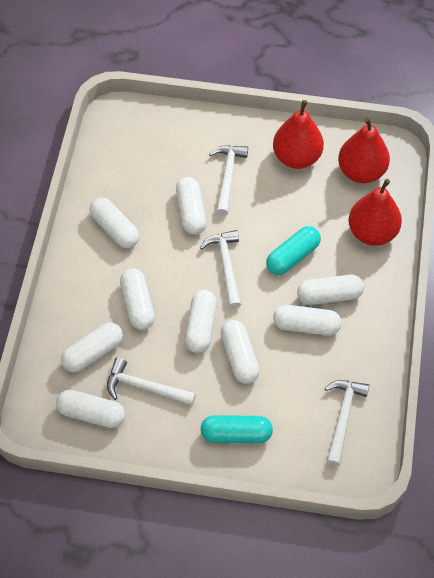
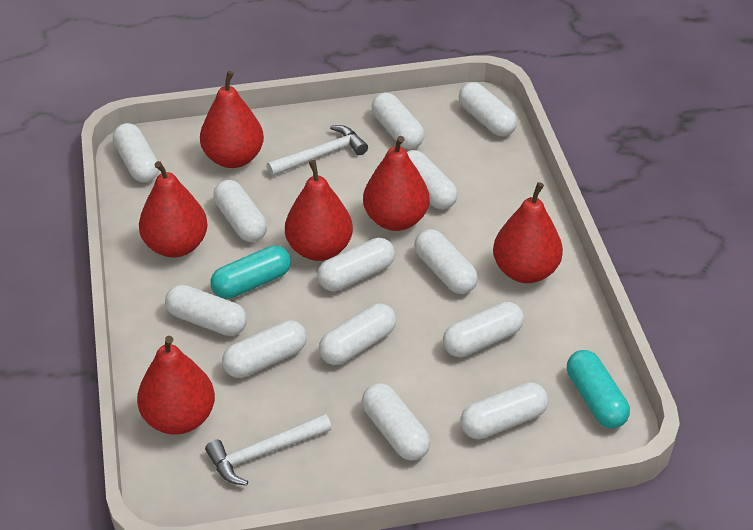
red pear: 3 -> 6
white capsule: 9 -> 13
white hammer: 4 -> 2

